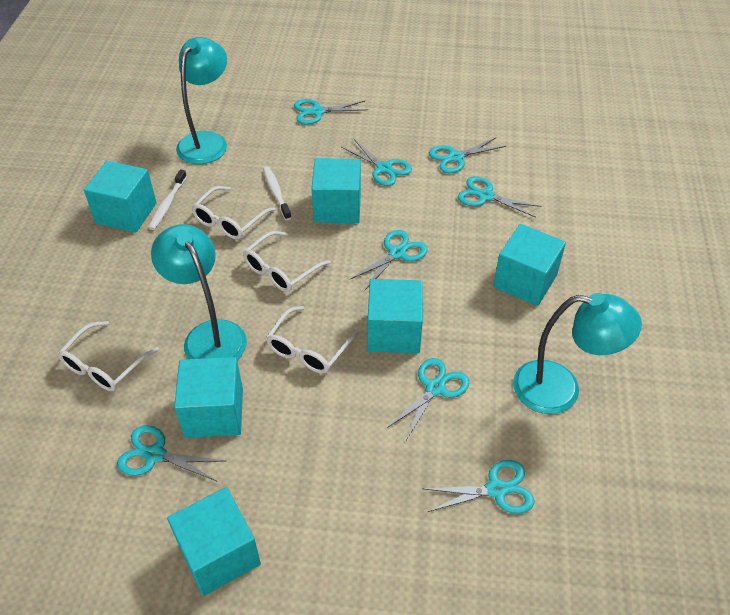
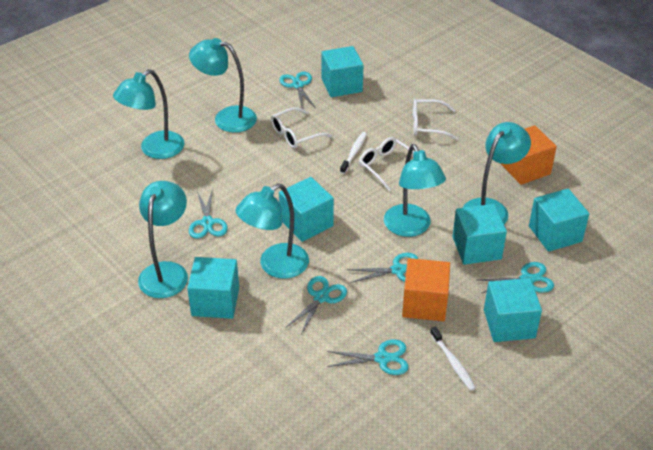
orange cube: 0 -> 2
turquoise lamp: 3 -> 6
turquoise scissors: 8 -> 6
white glasses: 4 -> 3

